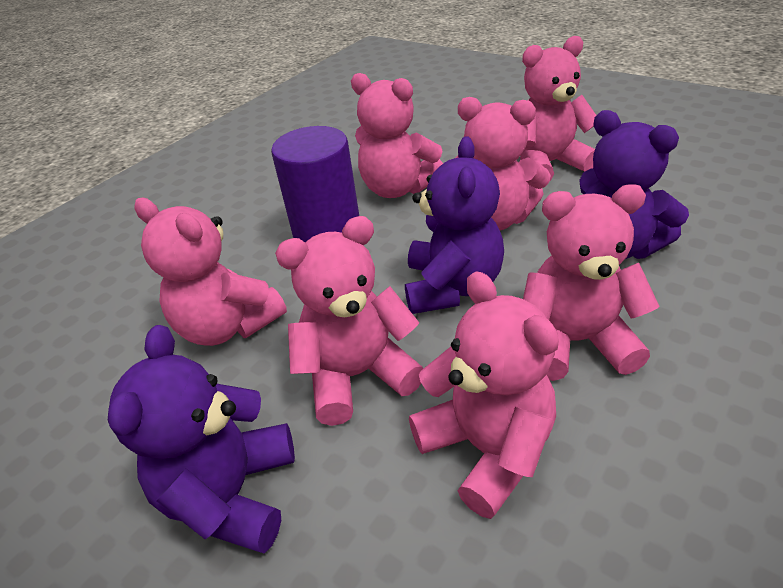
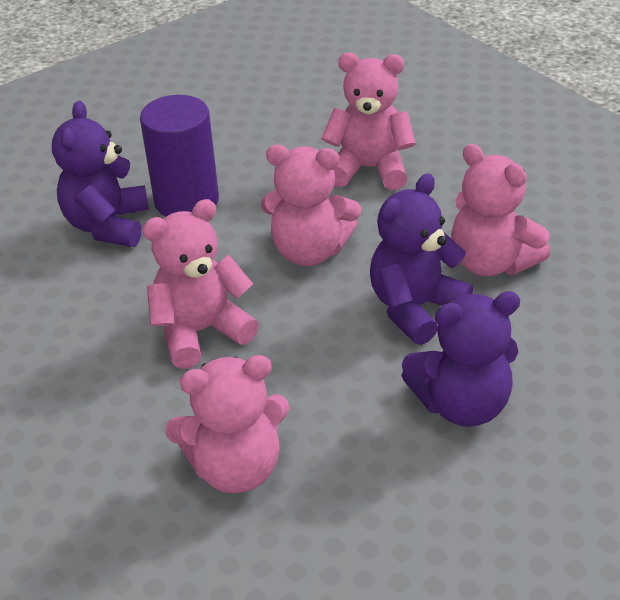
pink teddy bear: 7 -> 5

